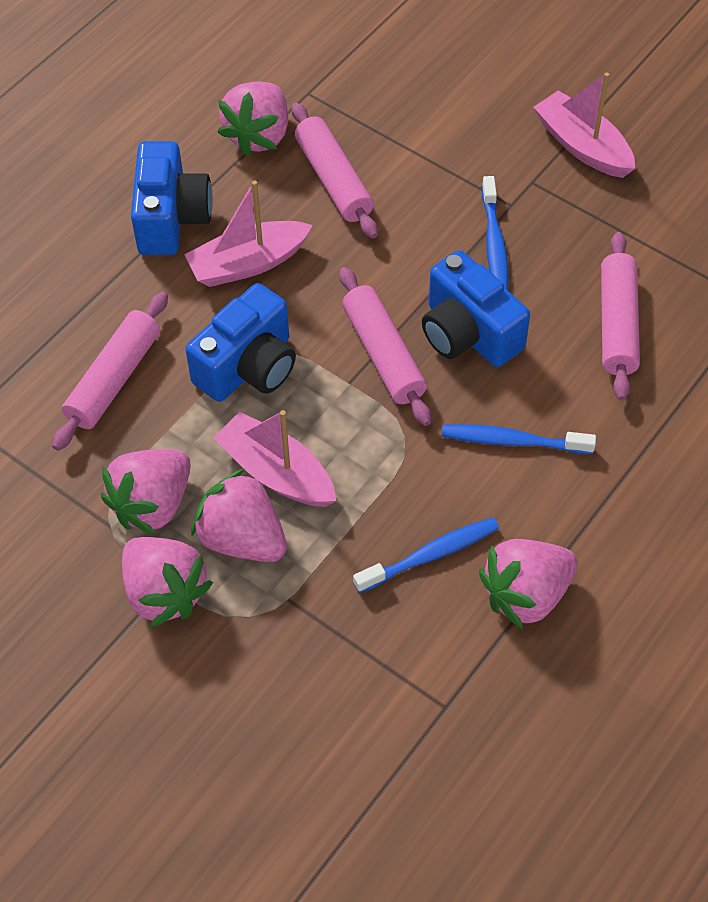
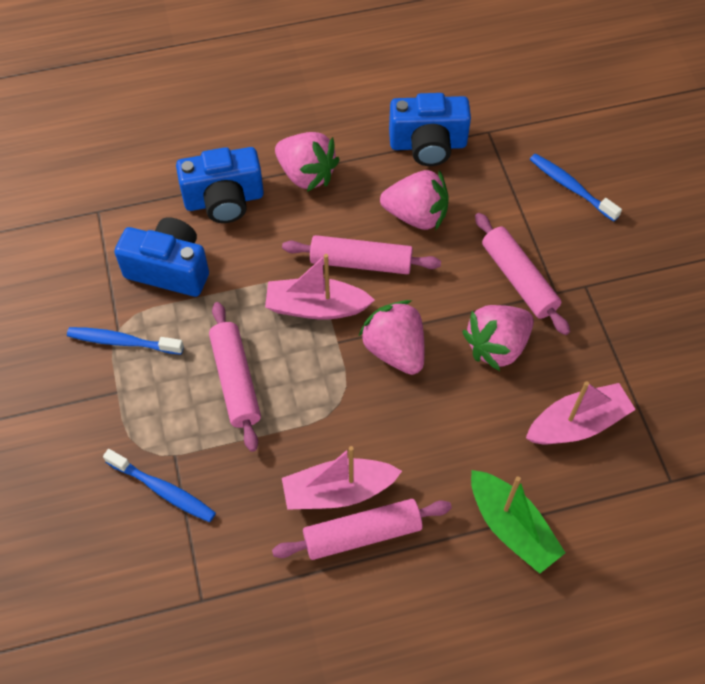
green boat: 0 -> 1
pink strawberry: 5 -> 4

